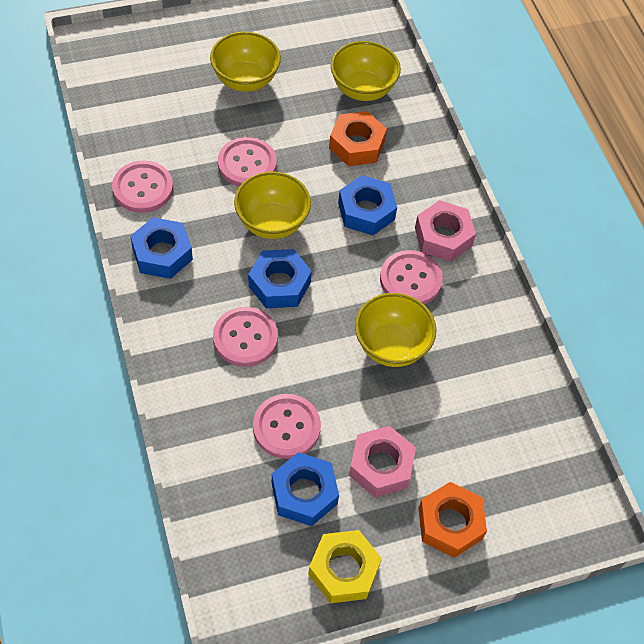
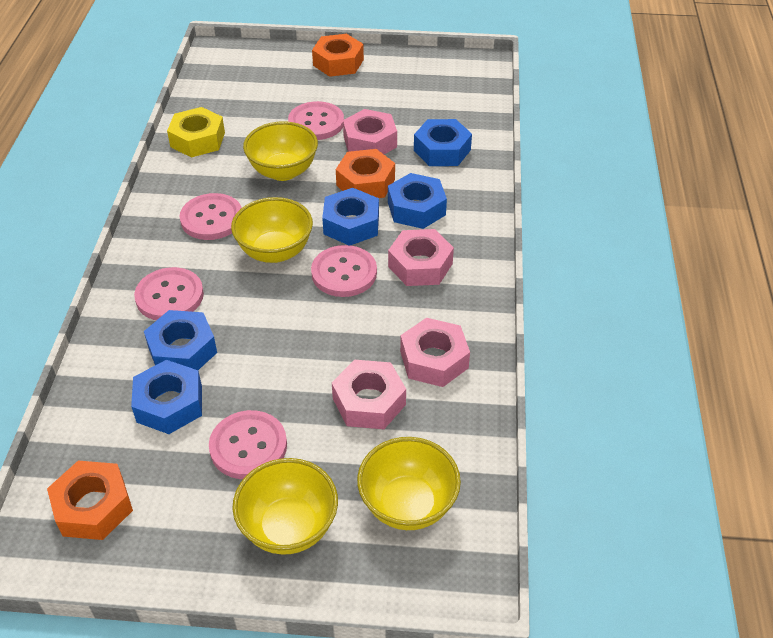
blue nut: 4 -> 5
orange nut: 2 -> 3
pink nut: 2 -> 4

